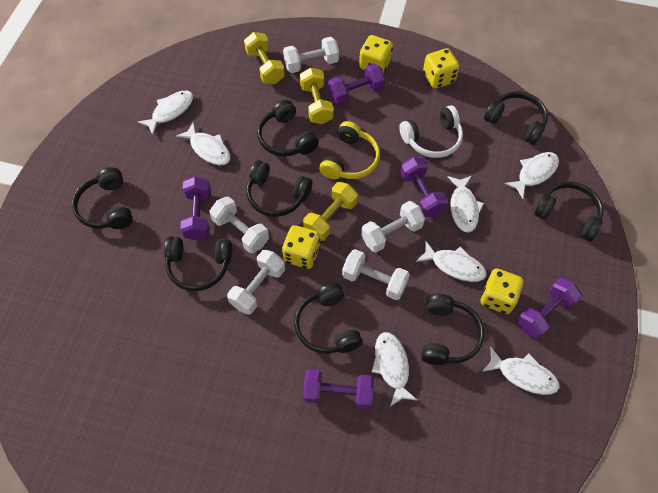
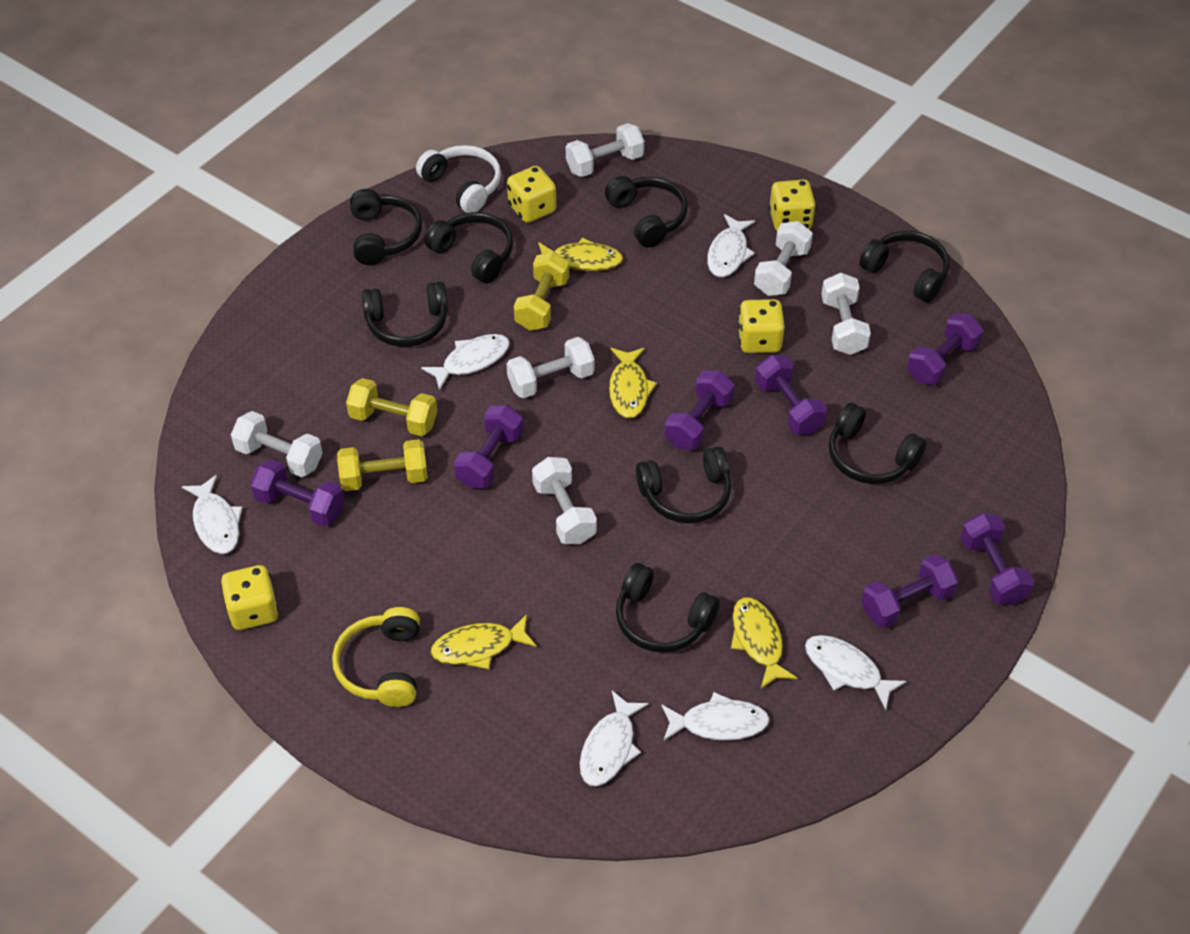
purple dumbbell: 5 -> 7
white dumbbell: 5 -> 6
white fish: 7 -> 6
yellow fish: 0 -> 4

